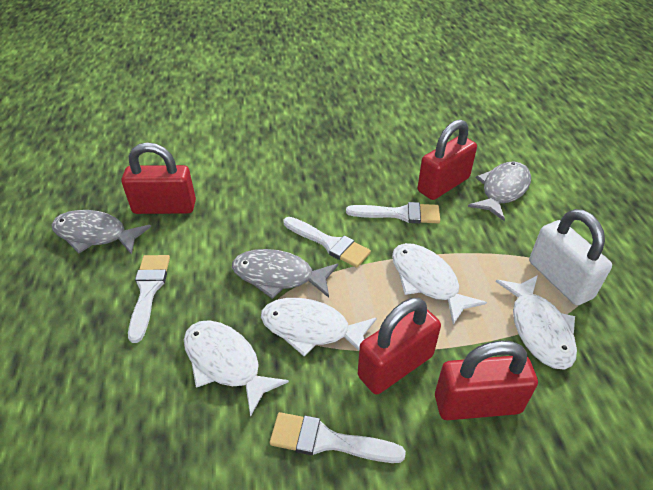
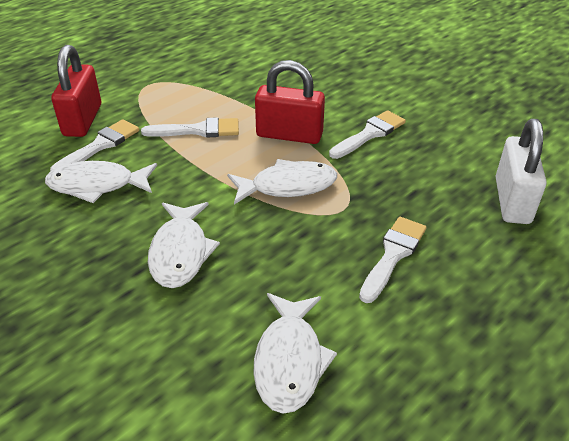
grey fish: 3 -> 0
red padlock: 4 -> 2

